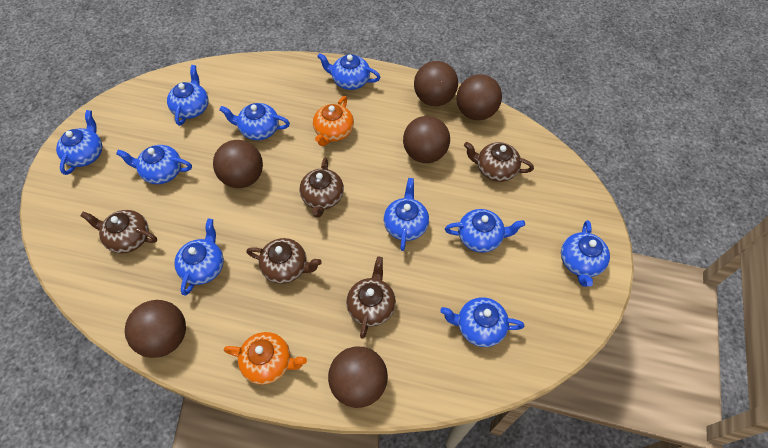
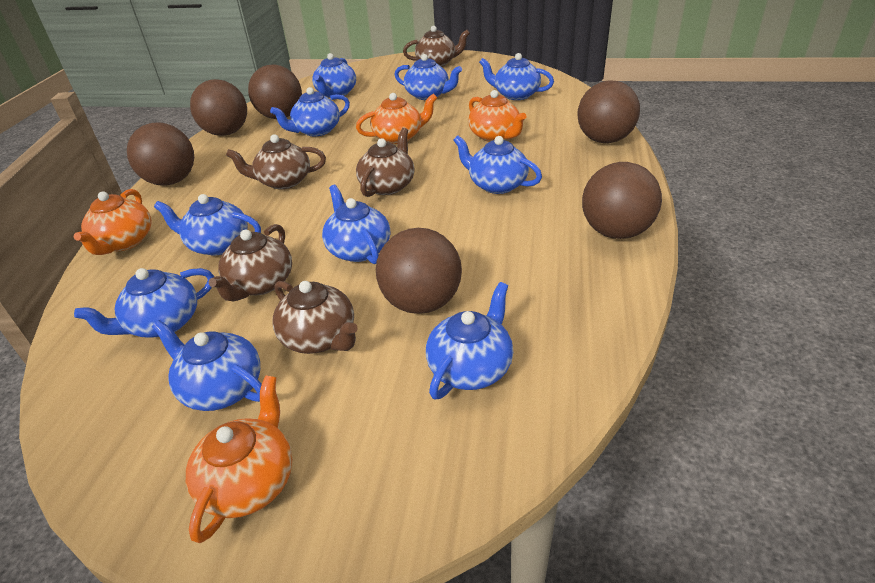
orange teapot: 2 -> 4

